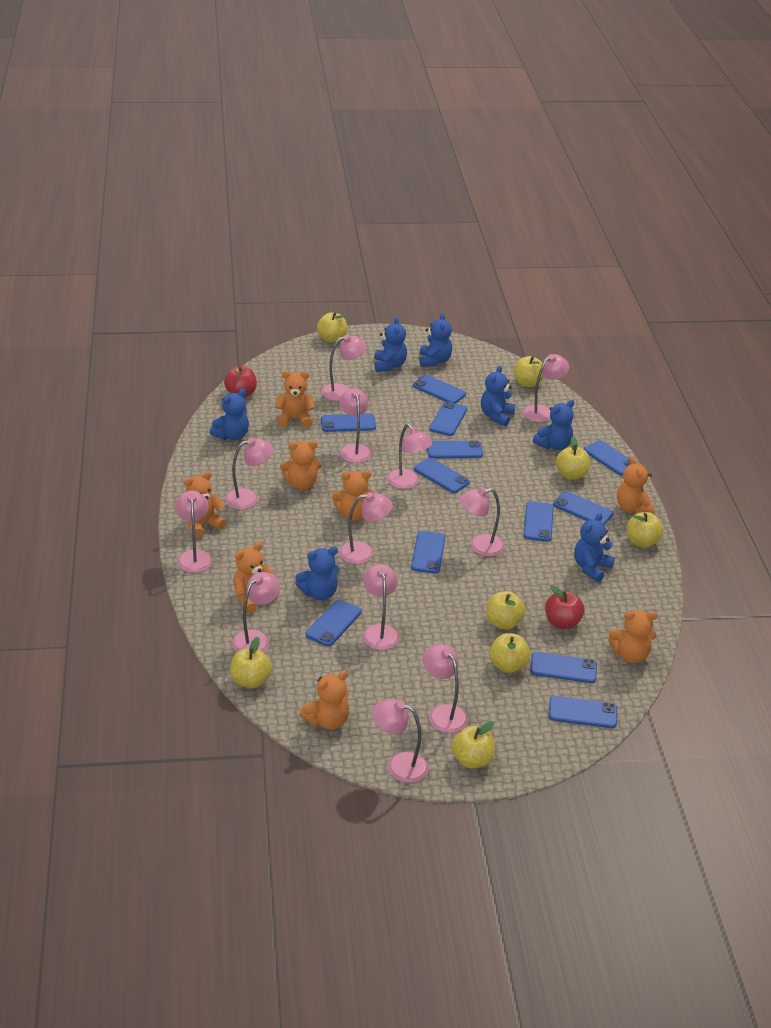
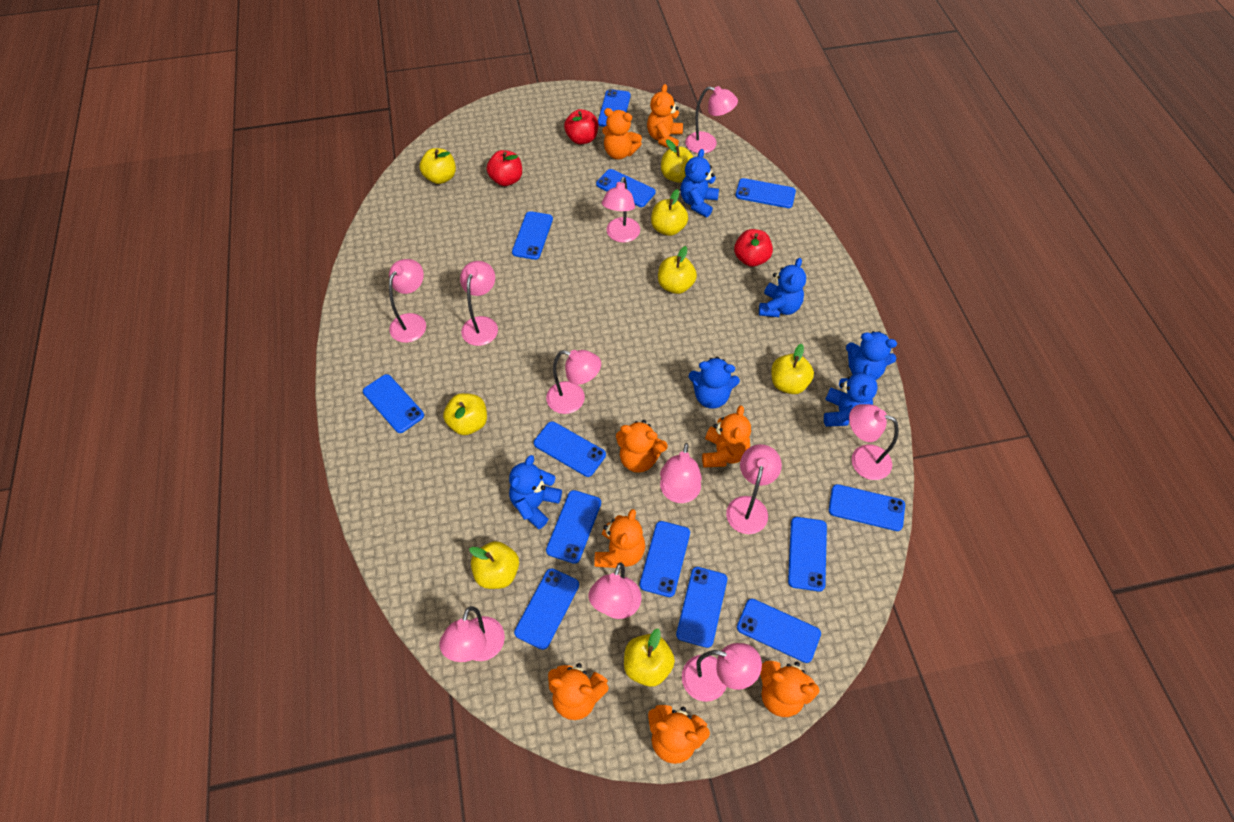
blue phone: 12 -> 13
blue teddy bear: 7 -> 6
pink lamp: 12 -> 11
red apple: 2 -> 3

